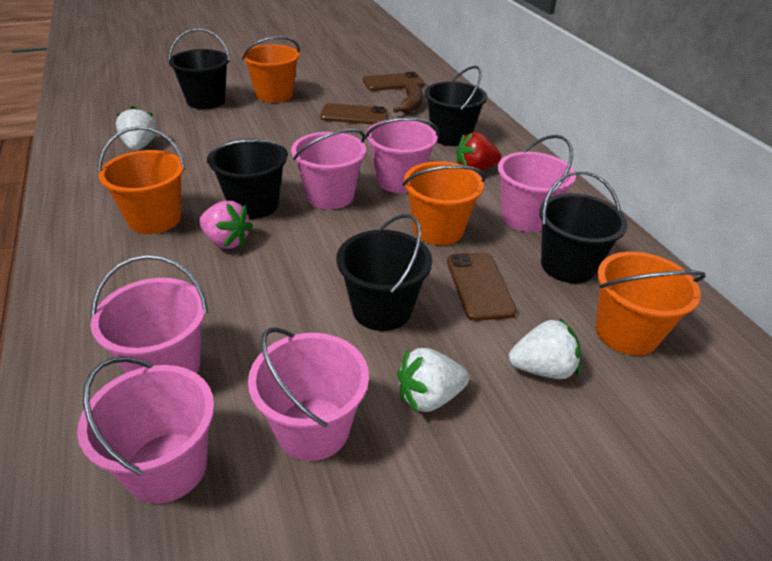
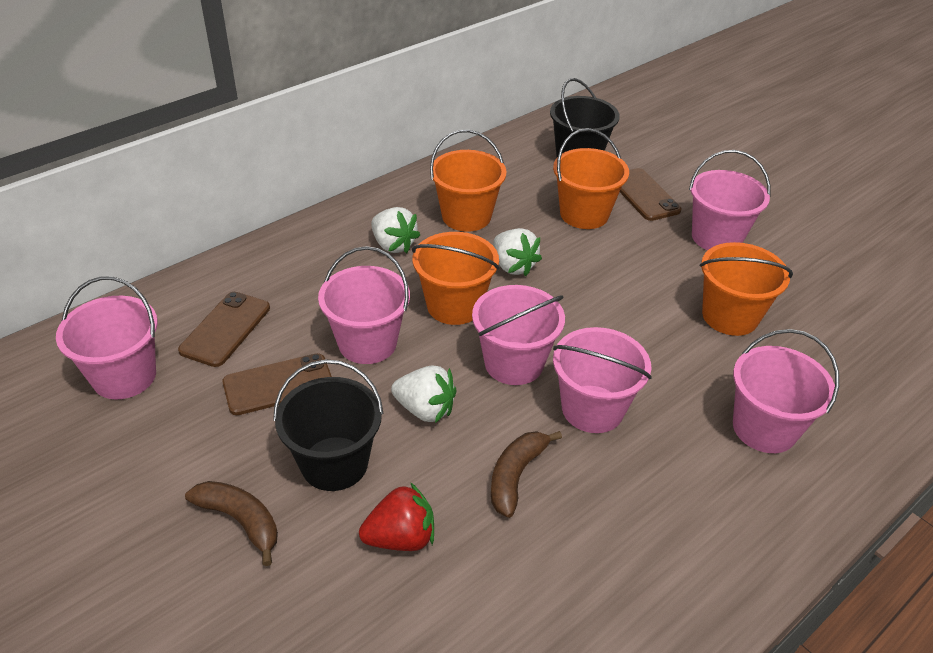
black bucket: 5 -> 2
brown banana: 1 -> 2
pink strawberry: 1 -> 0

